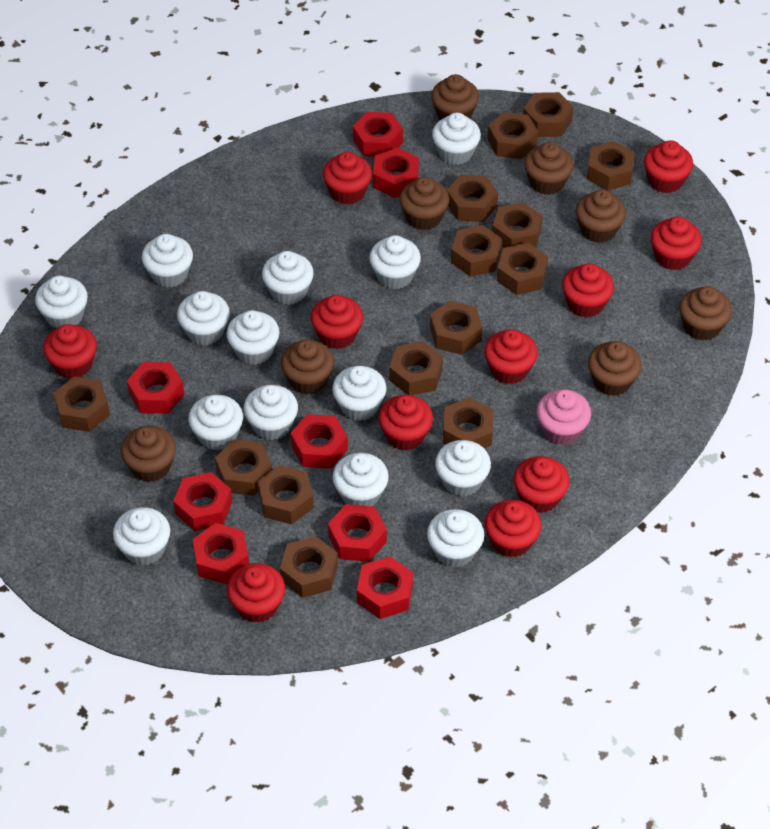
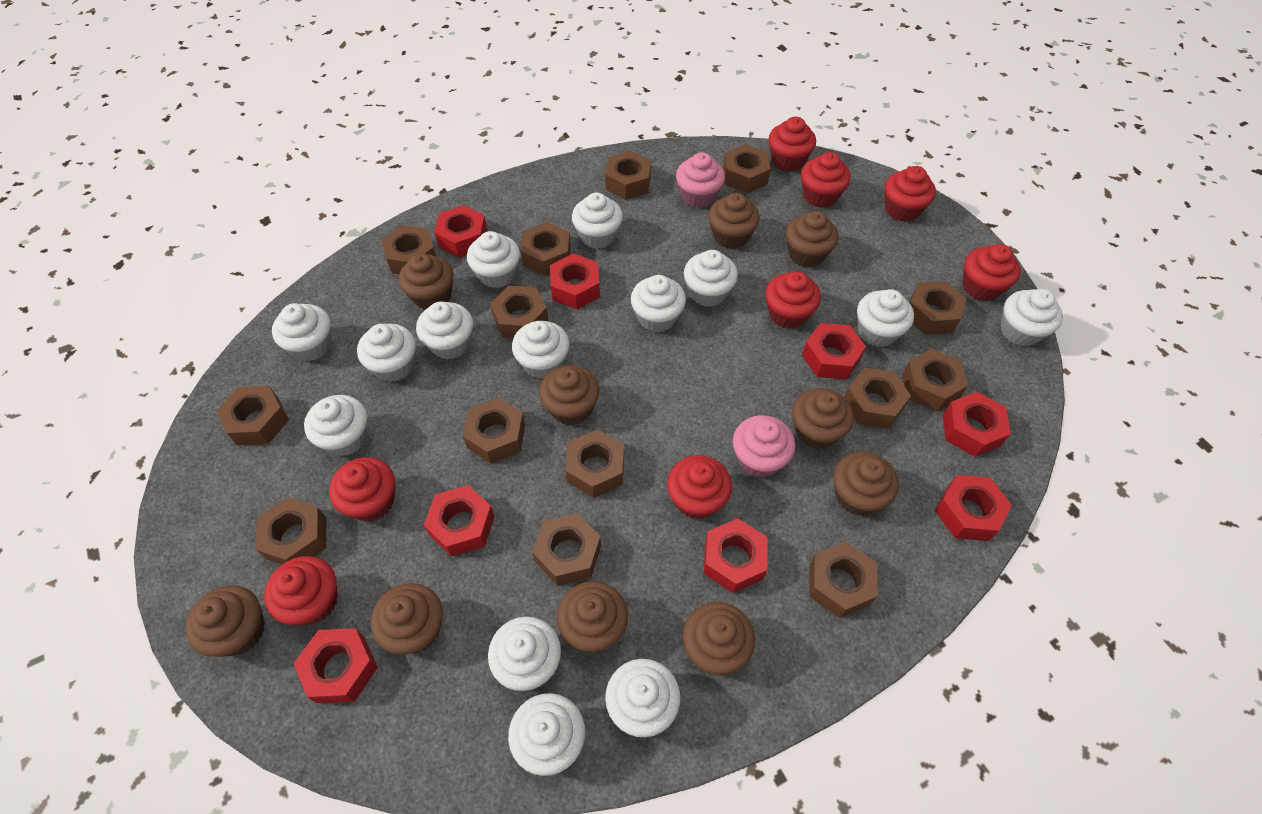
brown cupcake: 8 -> 10
pink cupcake: 1 -> 2
red cupcake: 11 -> 8

